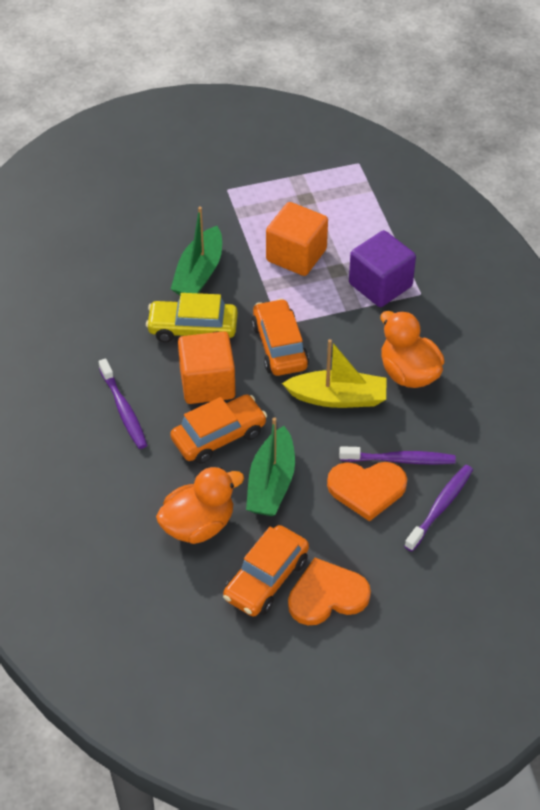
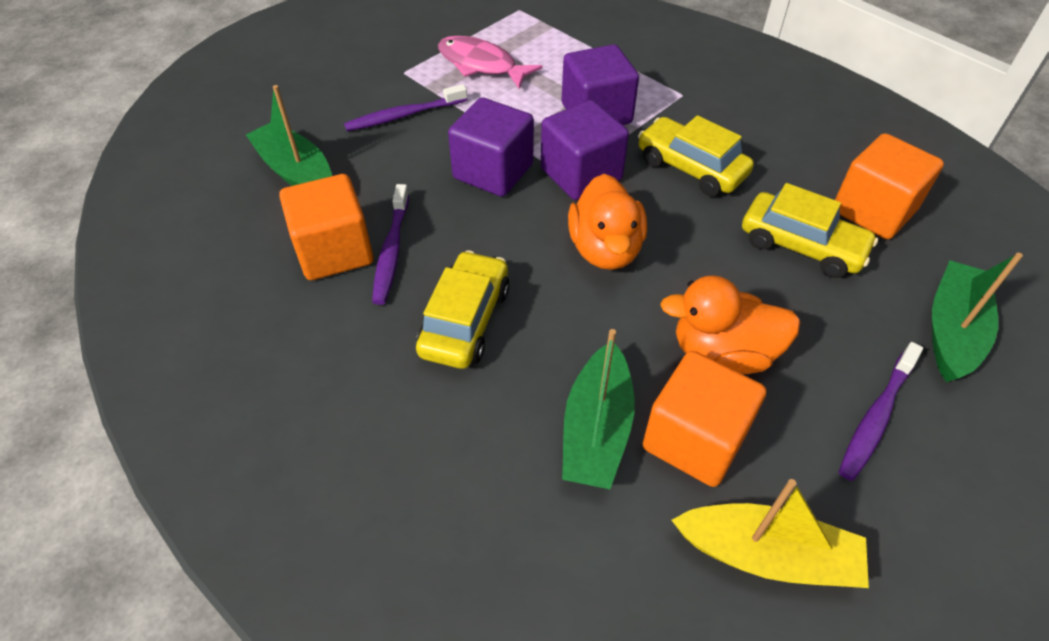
green boat: 2 -> 3
orange car: 3 -> 0
orange cube: 2 -> 3
orange heart: 2 -> 0
pink fish: 0 -> 1
purple cube: 1 -> 3
yellow car: 1 -> 3

